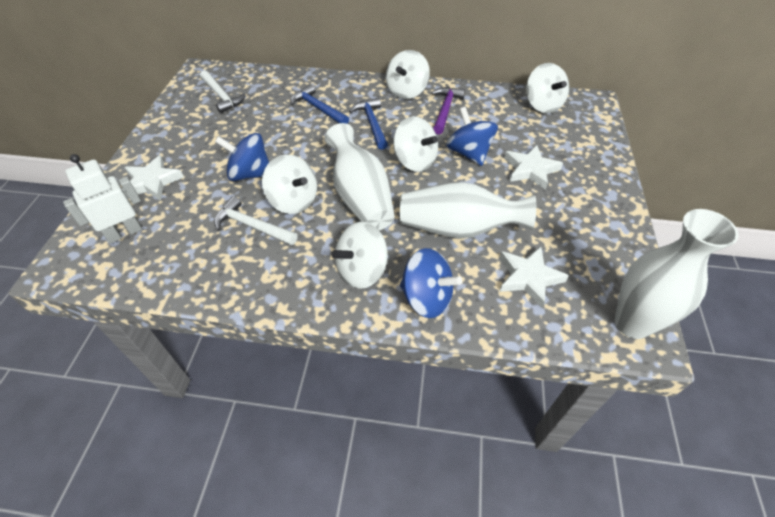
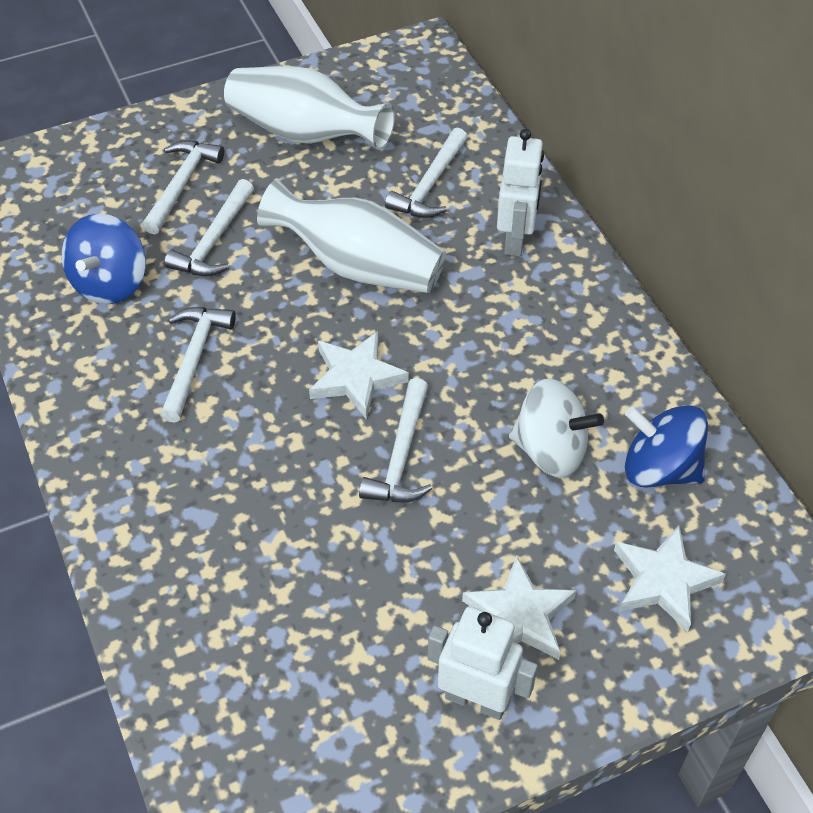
blue hammer: 2 -> 0
blue spinning top: 3 -> 2
purple hammer: 1 -> 0
white hammer: 2 -> 5
white robot: 1 -> 2
white spinning top: 5 -> 1
white vase: 3 -> 2

